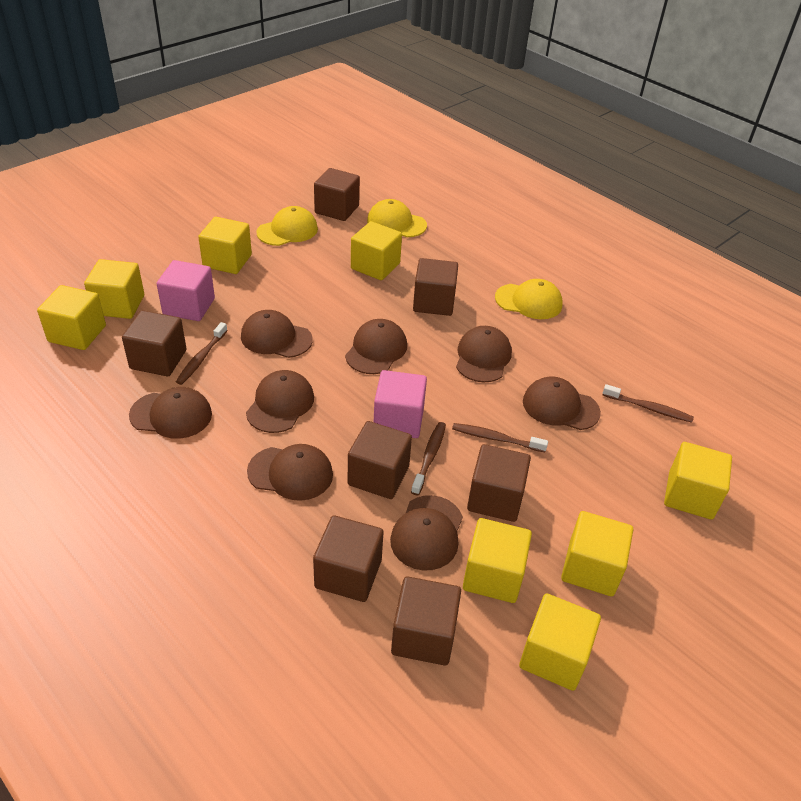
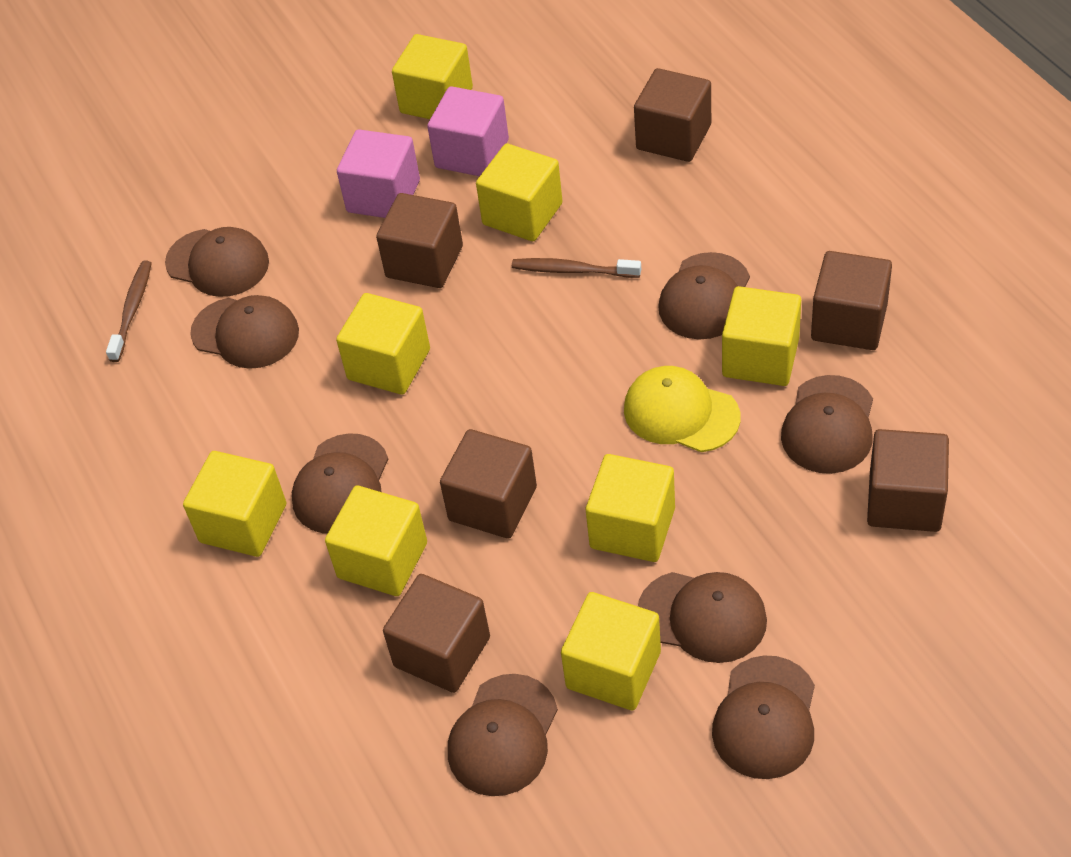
brown cube: 7 -> 6
brown toothbrush: 4 -> 2
yellow cap: 3 -> 1

